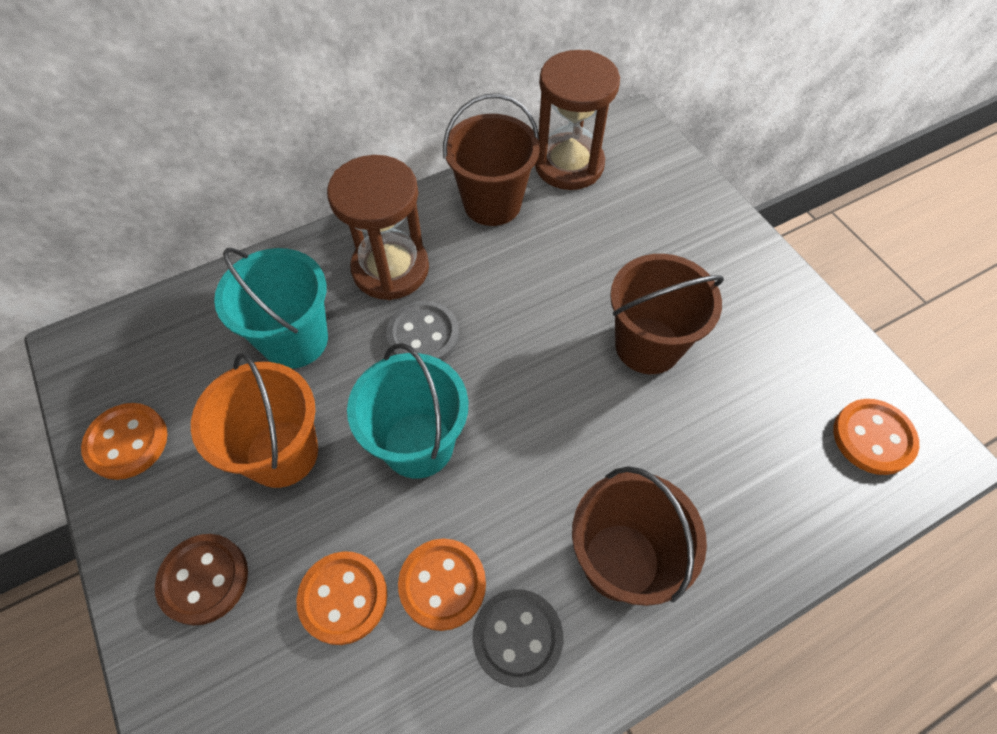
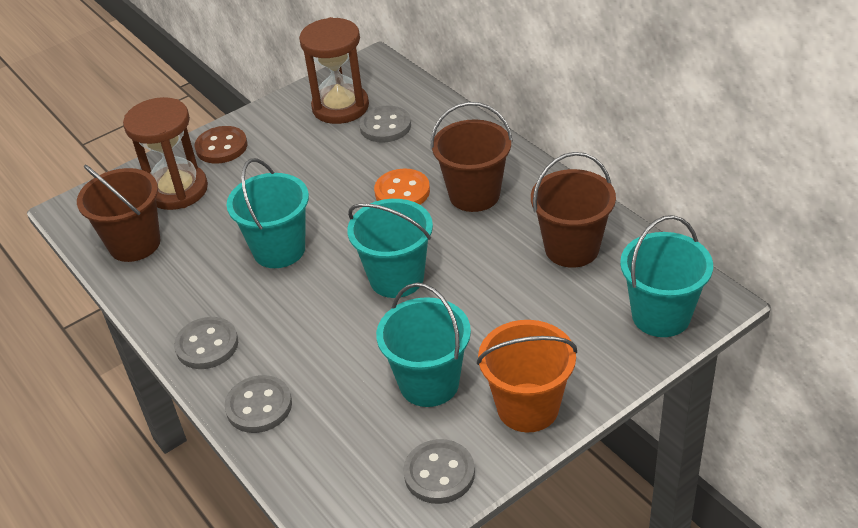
grey button: 2 -> 4
orange button: 4 -> 1
turquoise bucket: 2 -> 4

